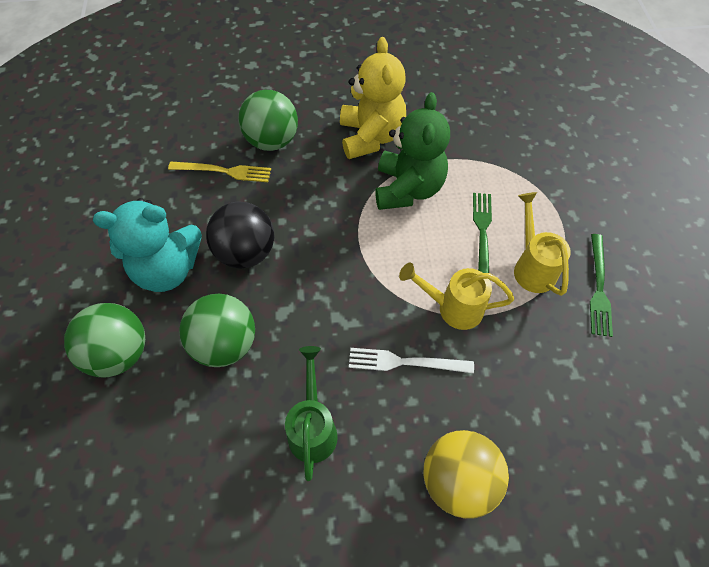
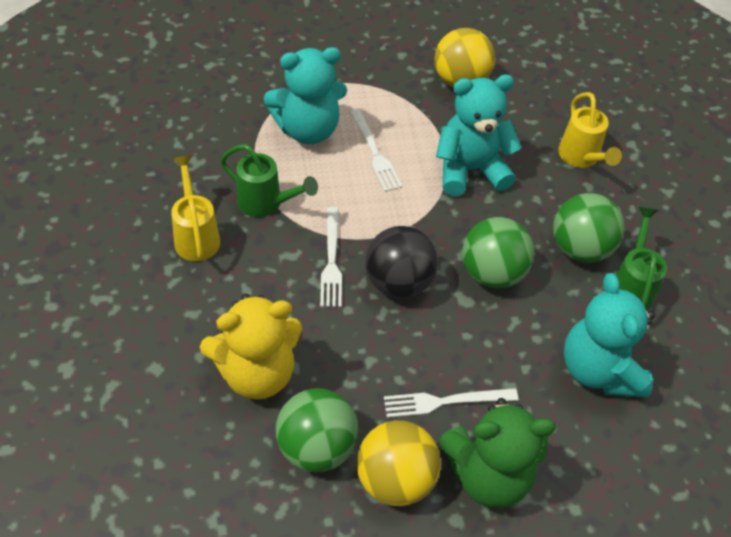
green fork: 2 -> 0
green watering can: 1 -> 2
turquoise teddy bear: 1 -> 3
white fork: 1 -> 3
yellow ball: 1 -> 2
yellow fork: 1 -> 0

